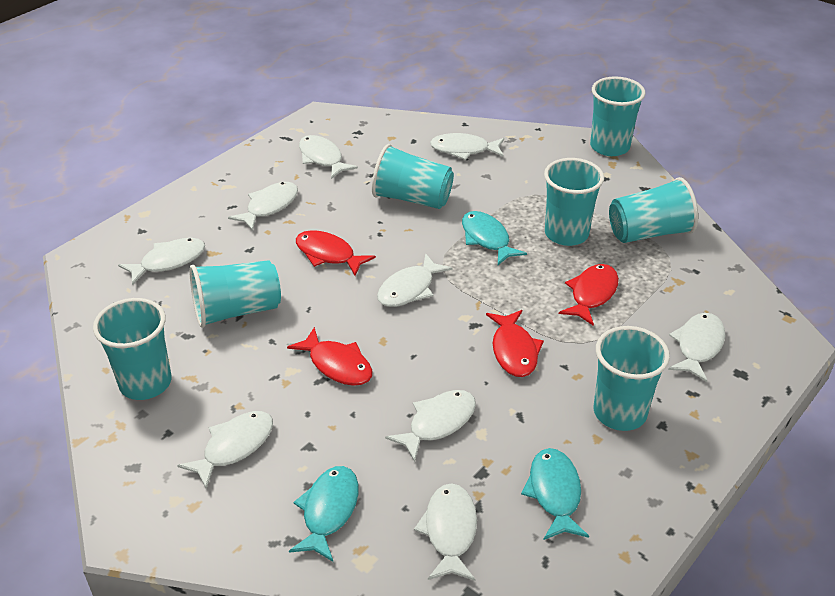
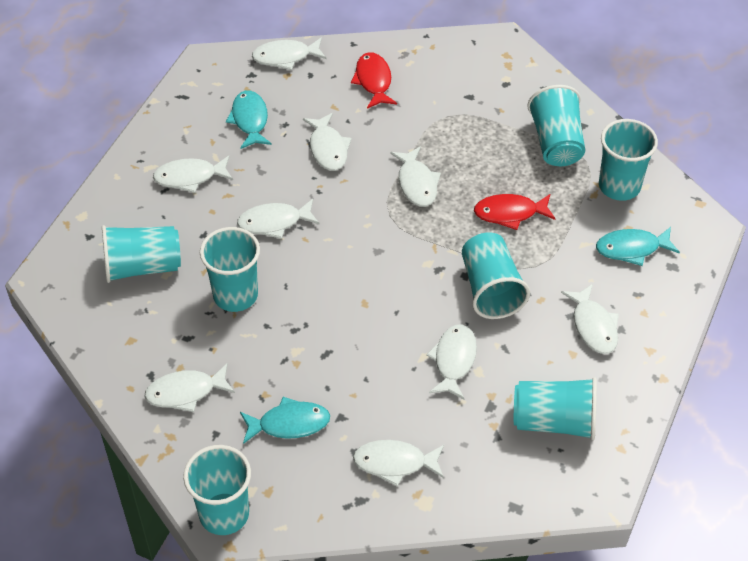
red fish: 4 -> 2

